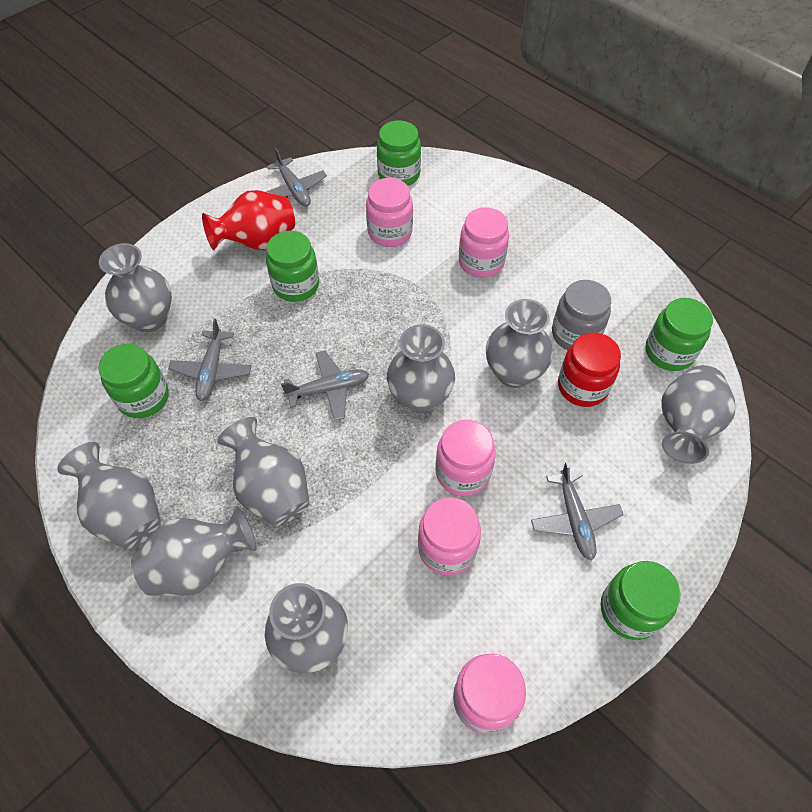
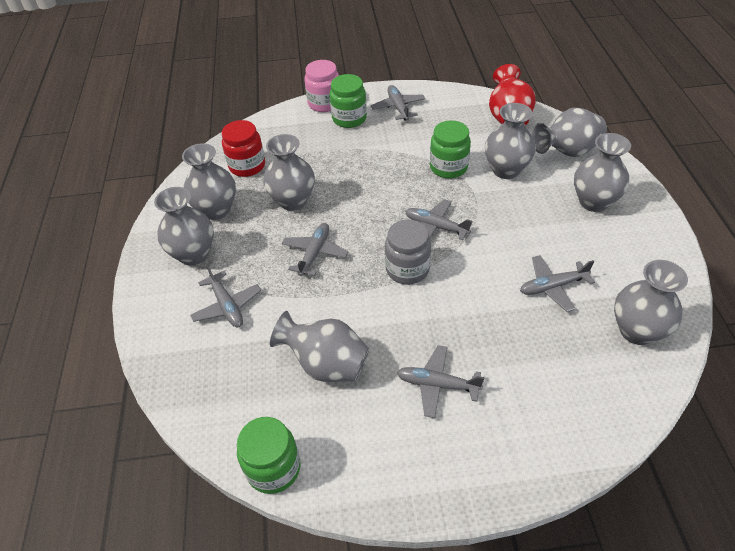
green jar: 5 -> 3
grey plane: 4 -> 6
pink jar: 5 -> 1

